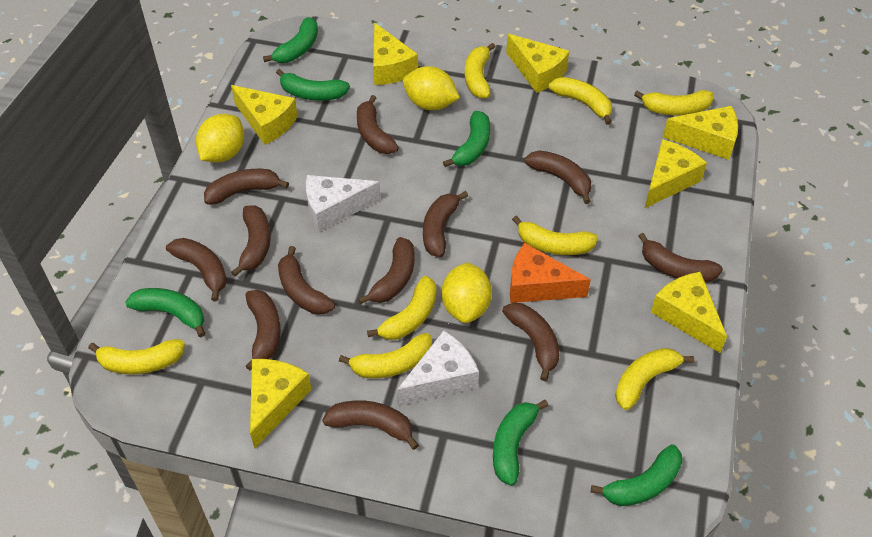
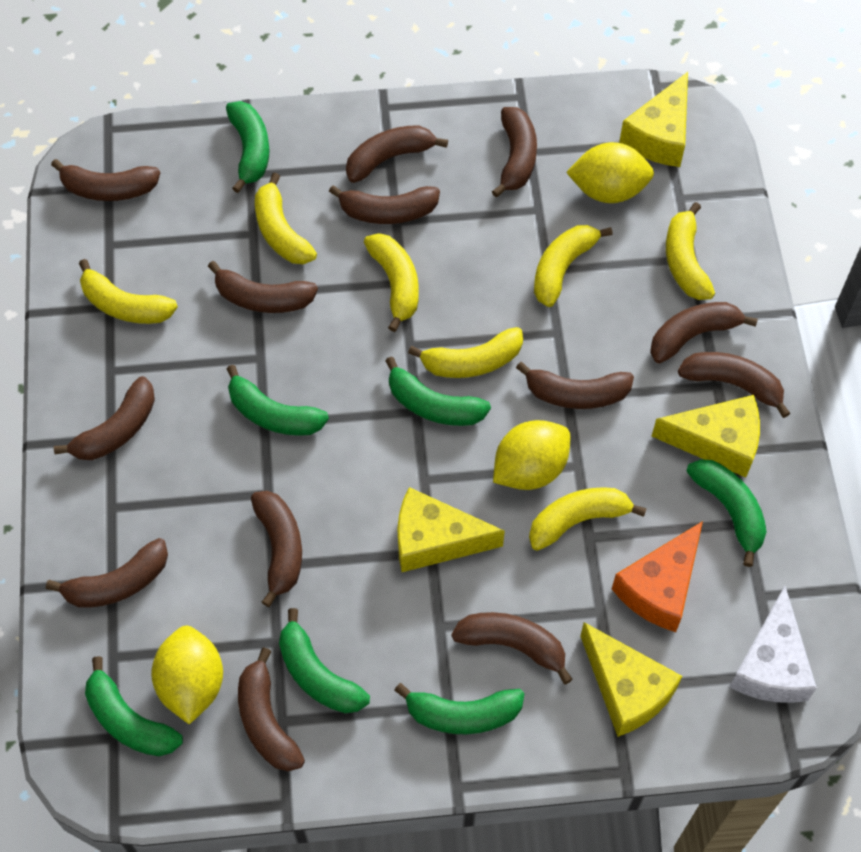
brown banana: 12 -> 13
green banana: 6 -> 7
white cheese: 2 -> 1
yellow banana: 8 -> 7
yellow cheese: 7 -> 4

